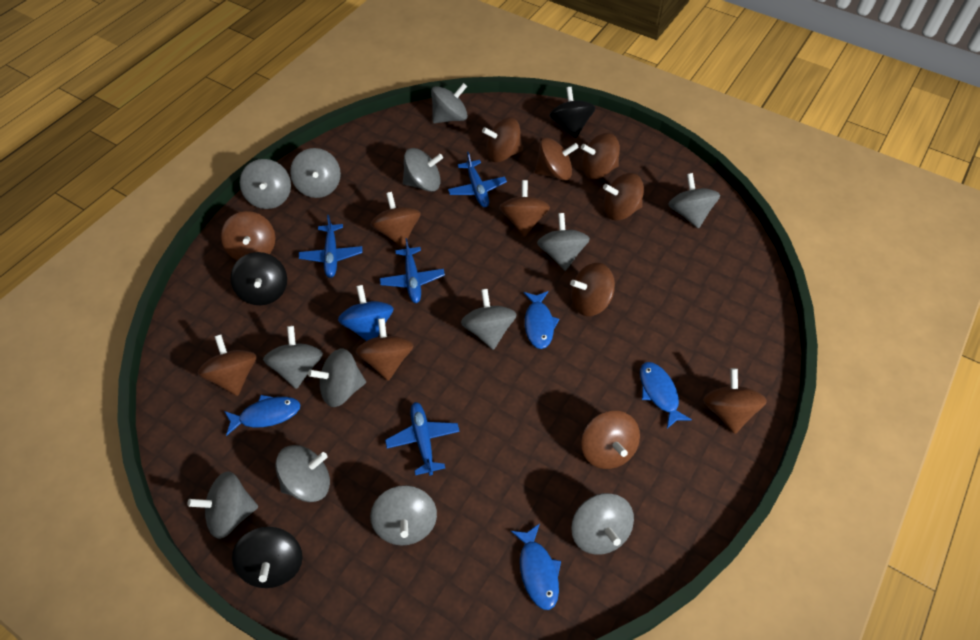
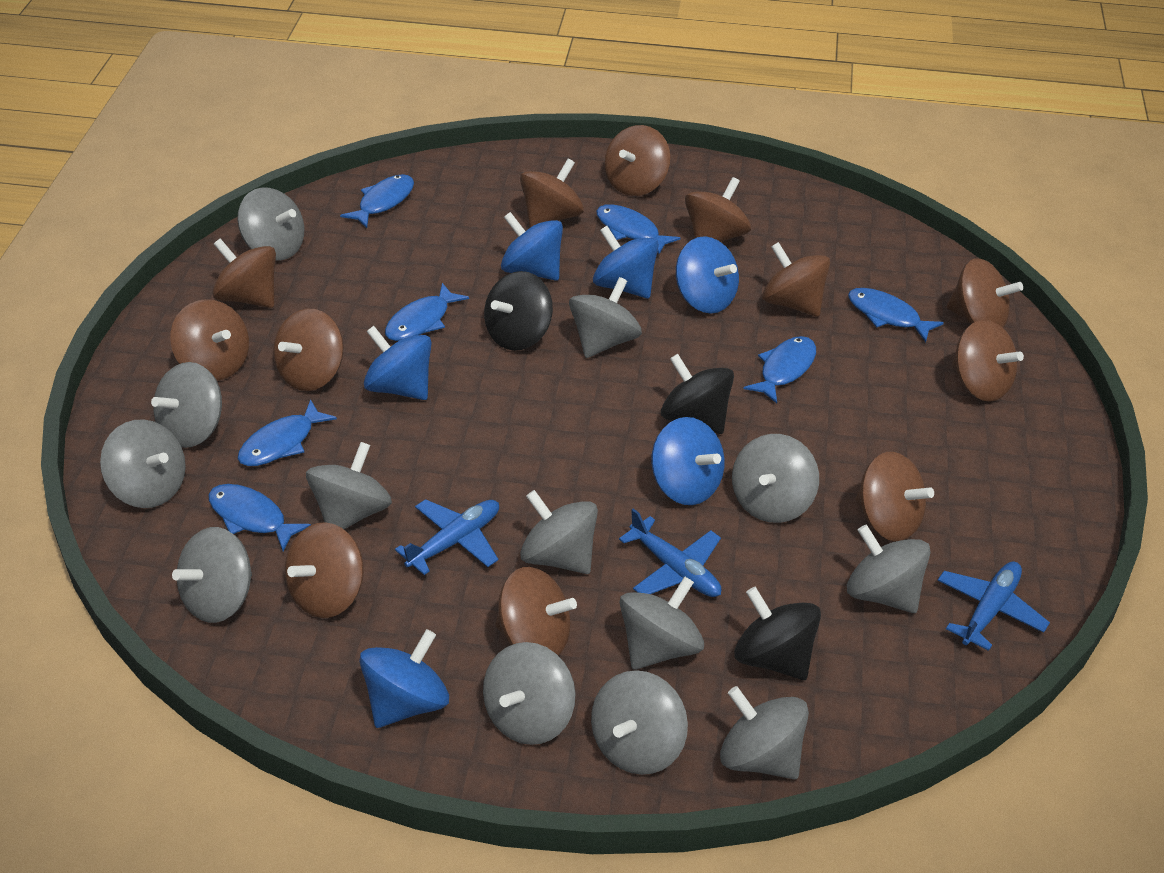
blue fish: 4 -> 7
blue plane: 4 -> 3
blue spinning top: 1 -> 6

